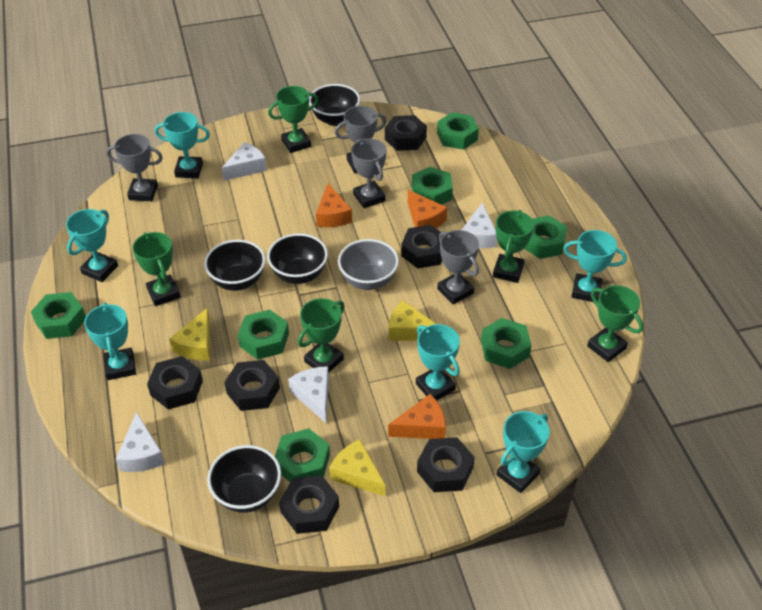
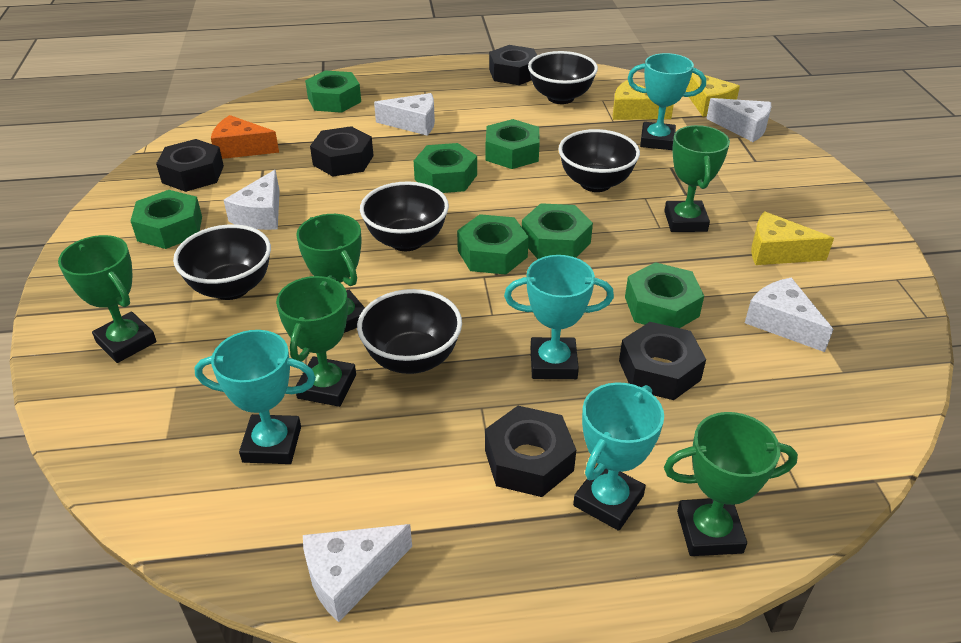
black bowl: 4 -> 5
black nut: 6 -> 5
grey bowl: 1 -> 0
grey trophy: 4 -> 0
orange cheese: 3 -> 1
turquoise trophy: 6 -> 4
white cheese: 4 -> 5

